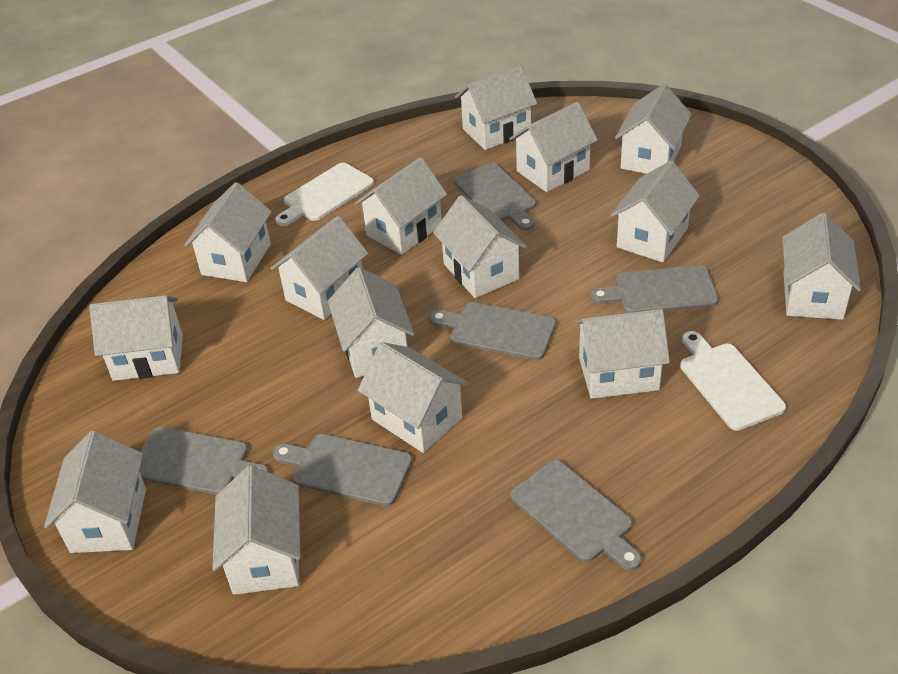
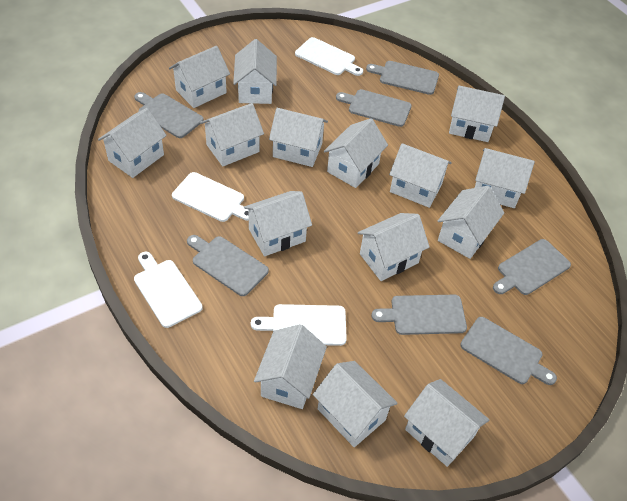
grey cutting board: 6 -> 7
white cutting board: 2 -> 4

